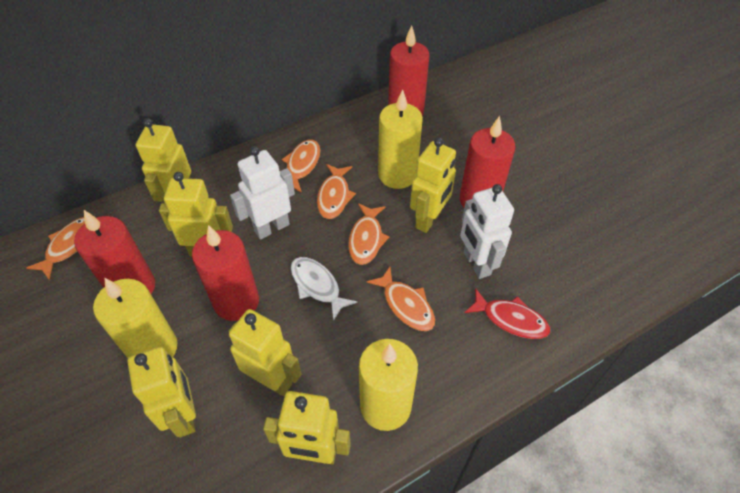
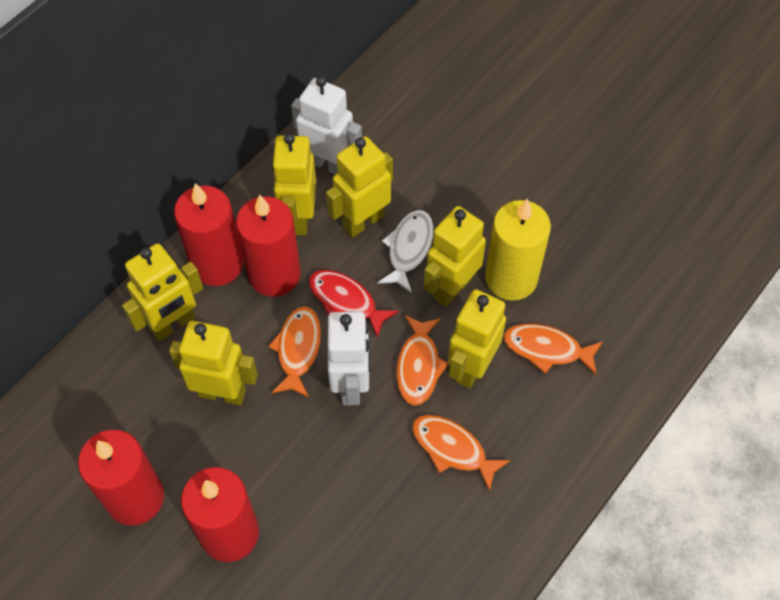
orange fish: 5 -> 4
yellow candle: 3 -> 1

